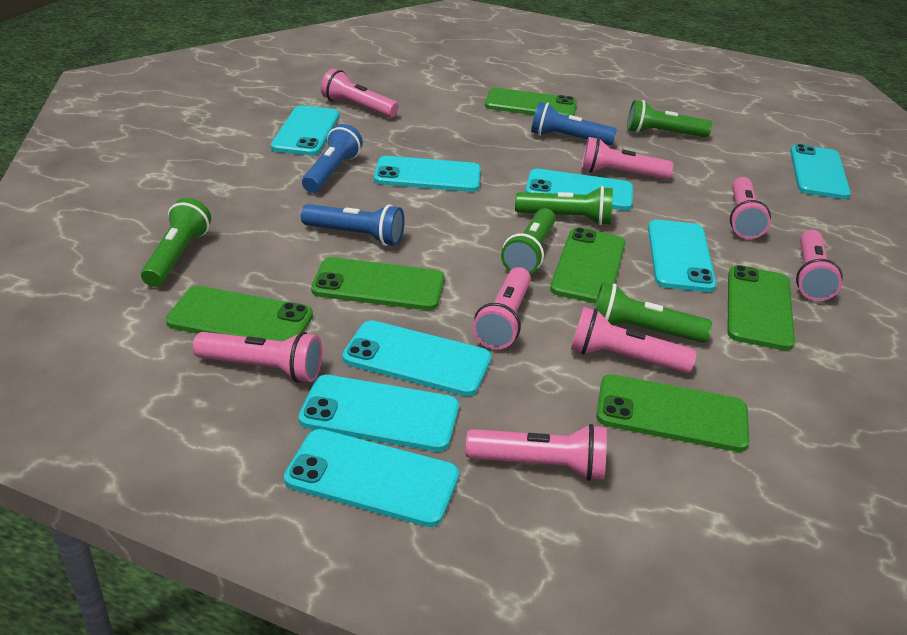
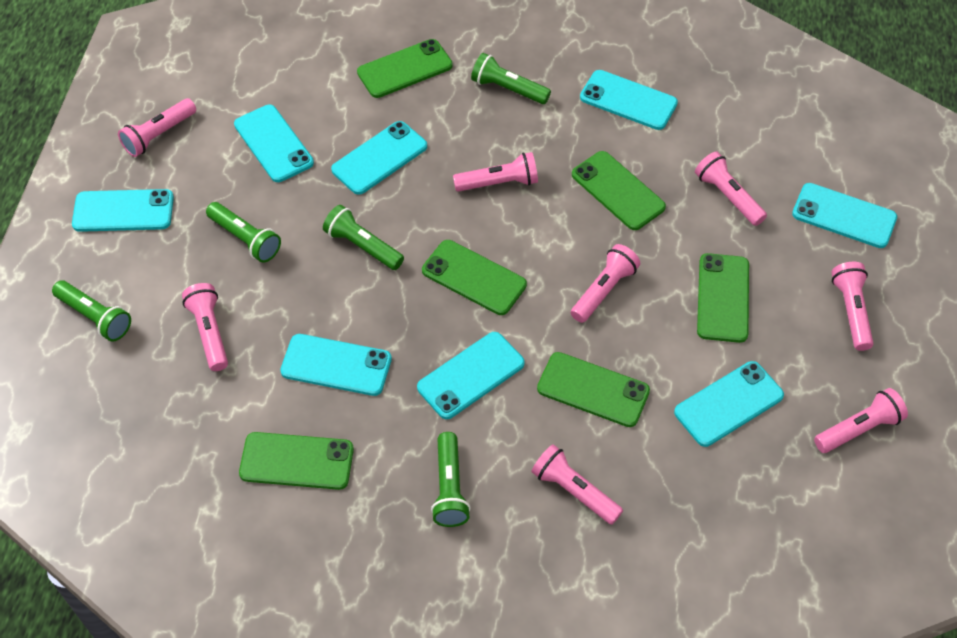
blue flashlight: 3 -> 0

